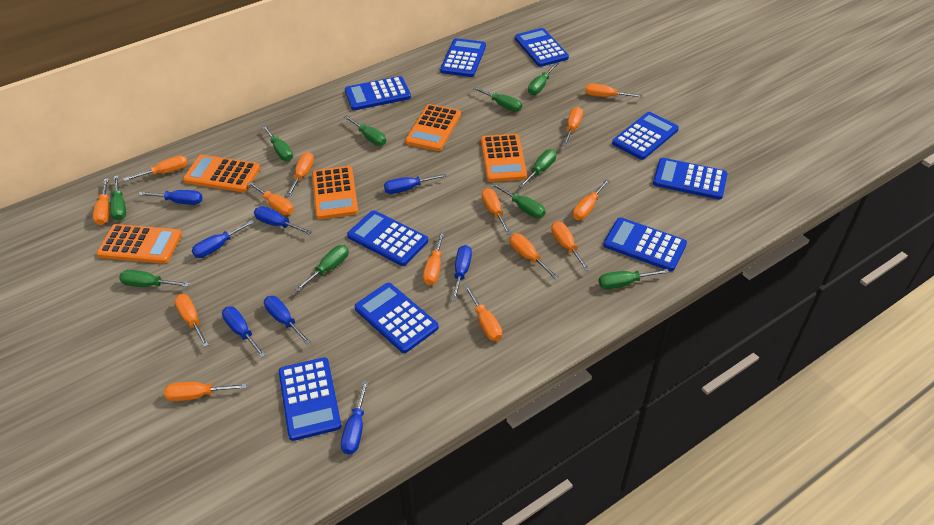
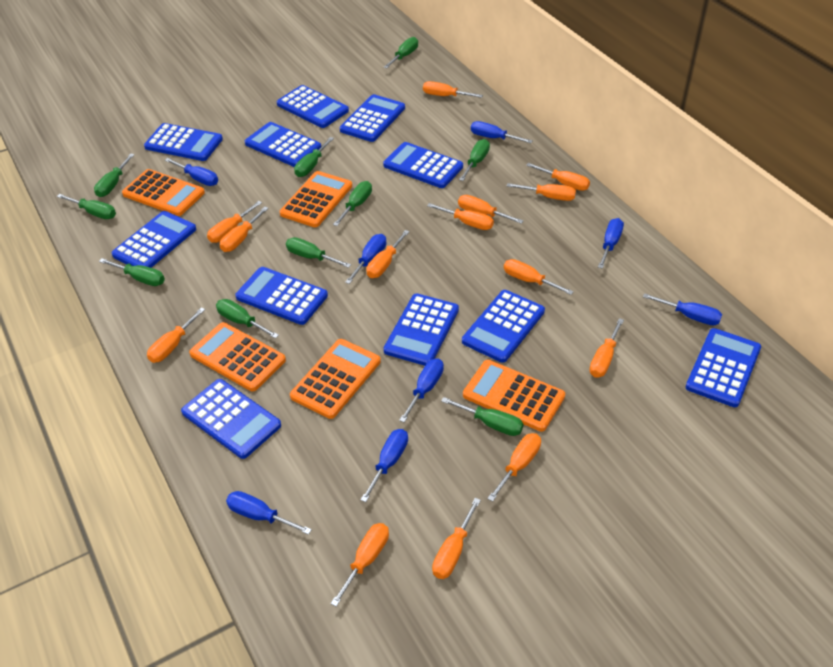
blue calculator: 9 -> 11

